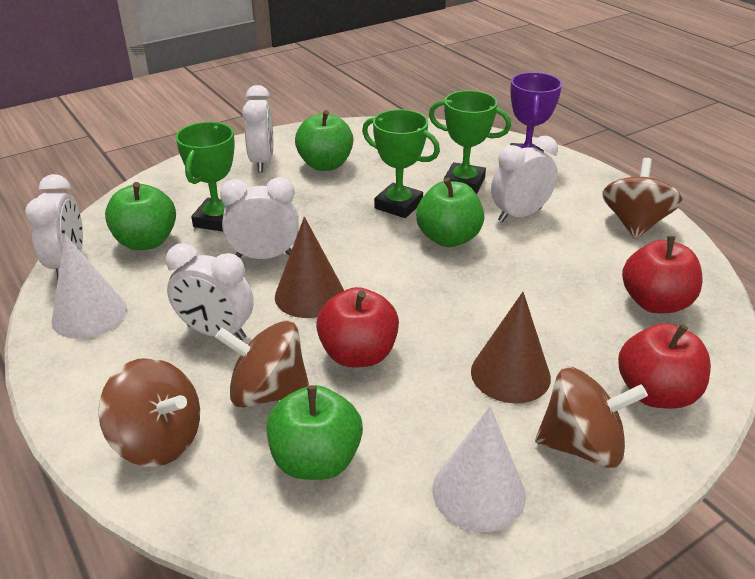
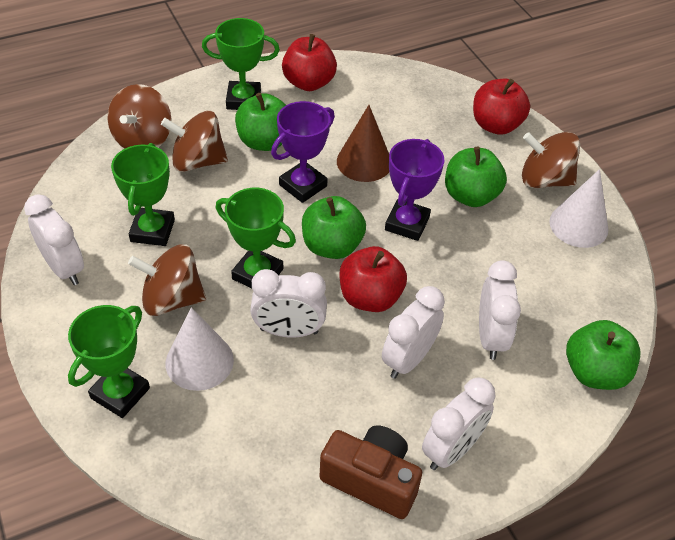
brown camera: 0 -> 1
brown cone: 2 -> 1
green trophy: 3 -> 4
purple trophy: 1 -> 2

